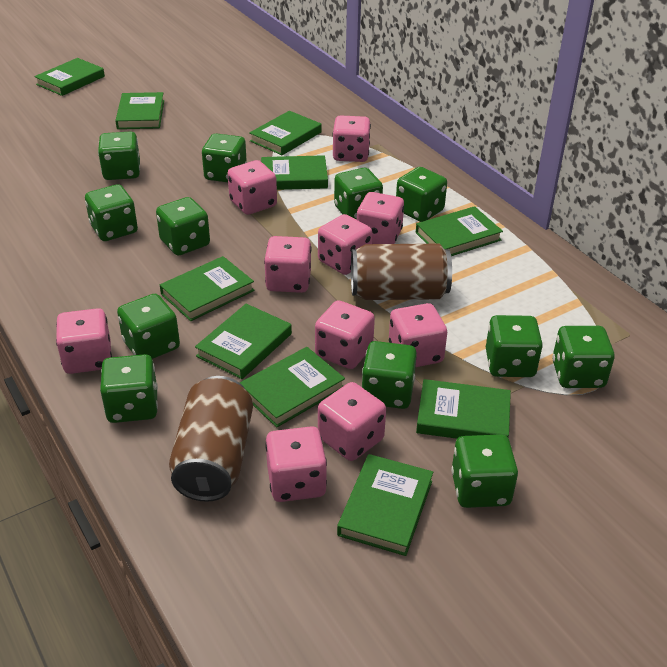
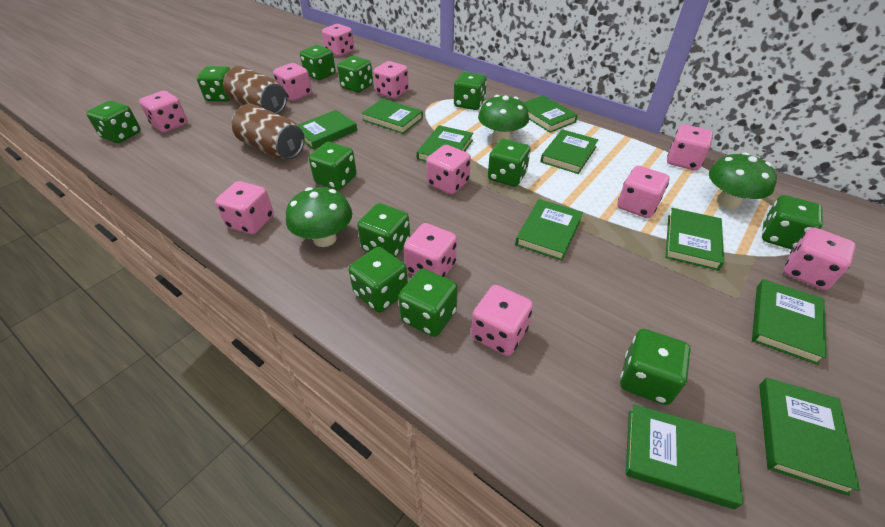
green mushroom: 0 -> 3
pink dice: 10 -> 11

